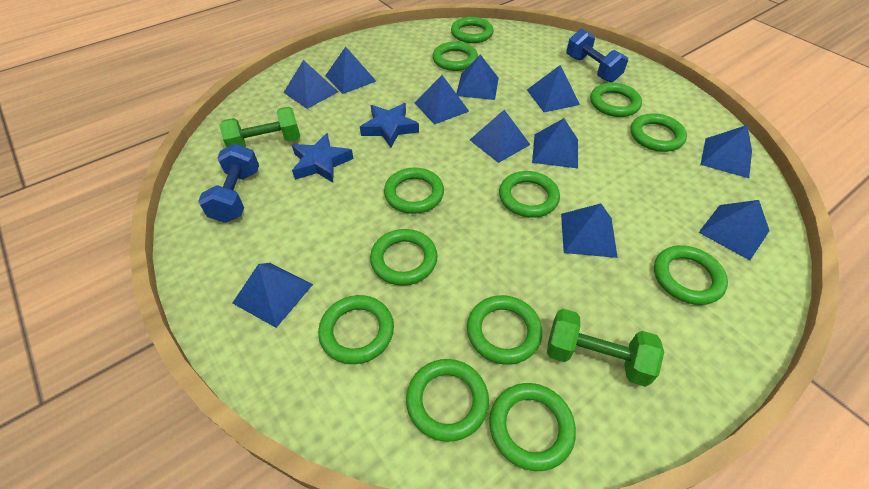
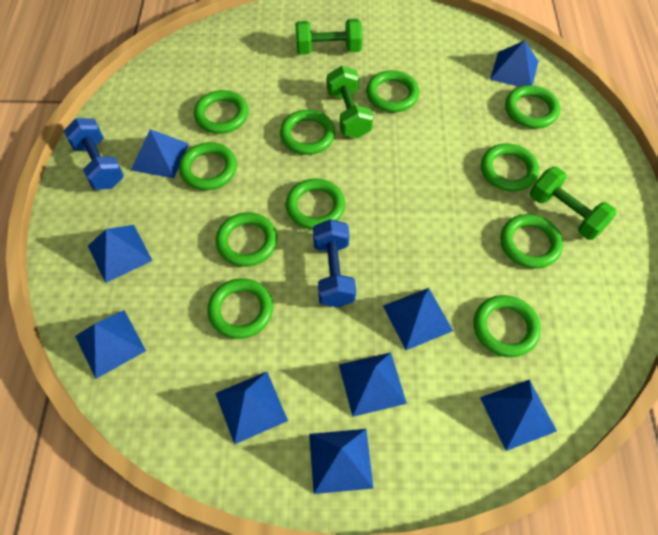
blue pyramid: 11 -> 9
blue star: 2 -> 0
green dumbbell: 2 -> 3
green ring: 12 -> 11

